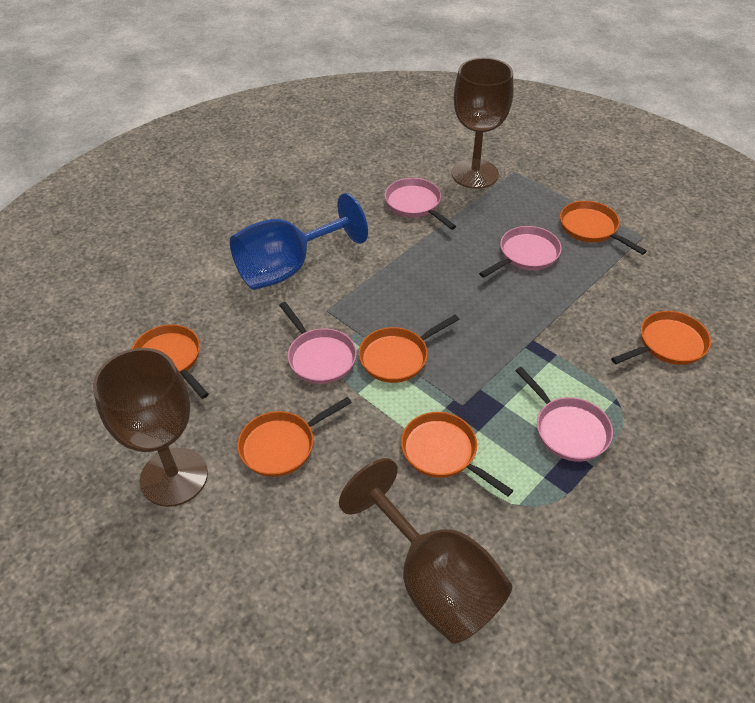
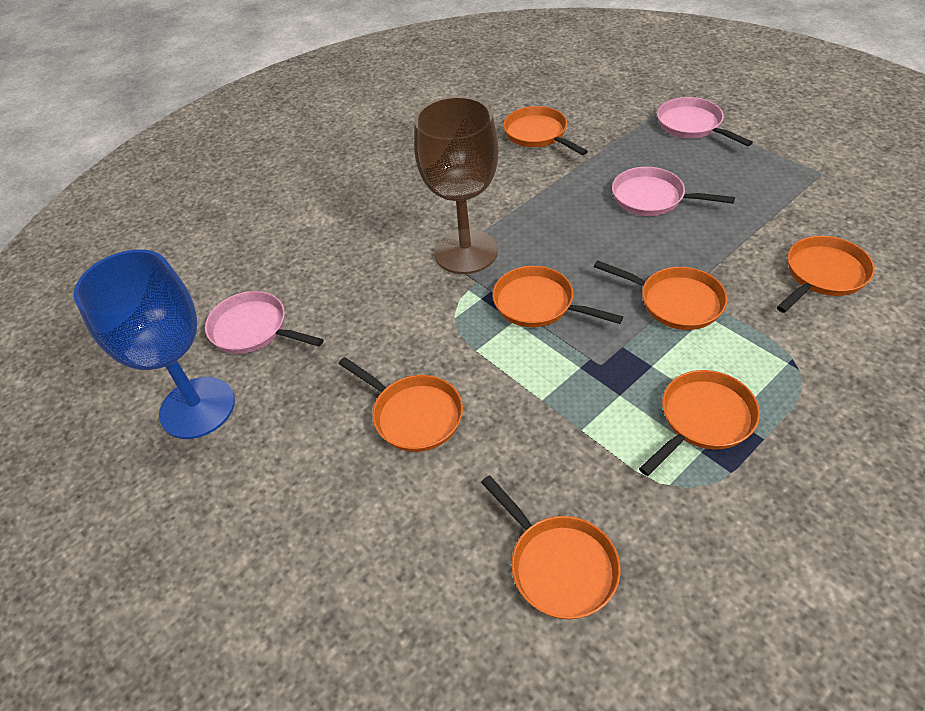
brown goblet: 3 -> 1
orange pan: 6 -> 7
pink pan: 4 -> 3

